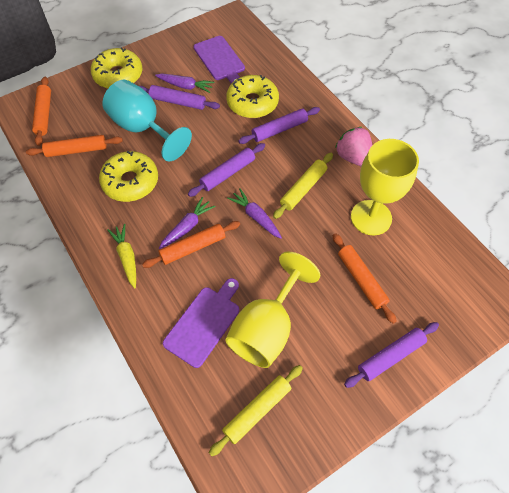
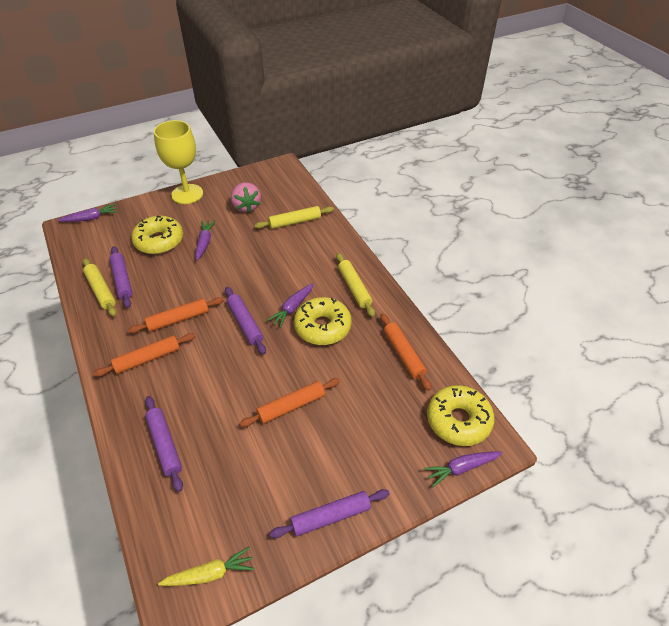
purple carrot: 3 -> 4
purple cutting board: 2 -> 0
turquoise goblet: 1 -> 0
yellow goblet: 2 -> 1
yellow rolling pin: 2 -> 3

